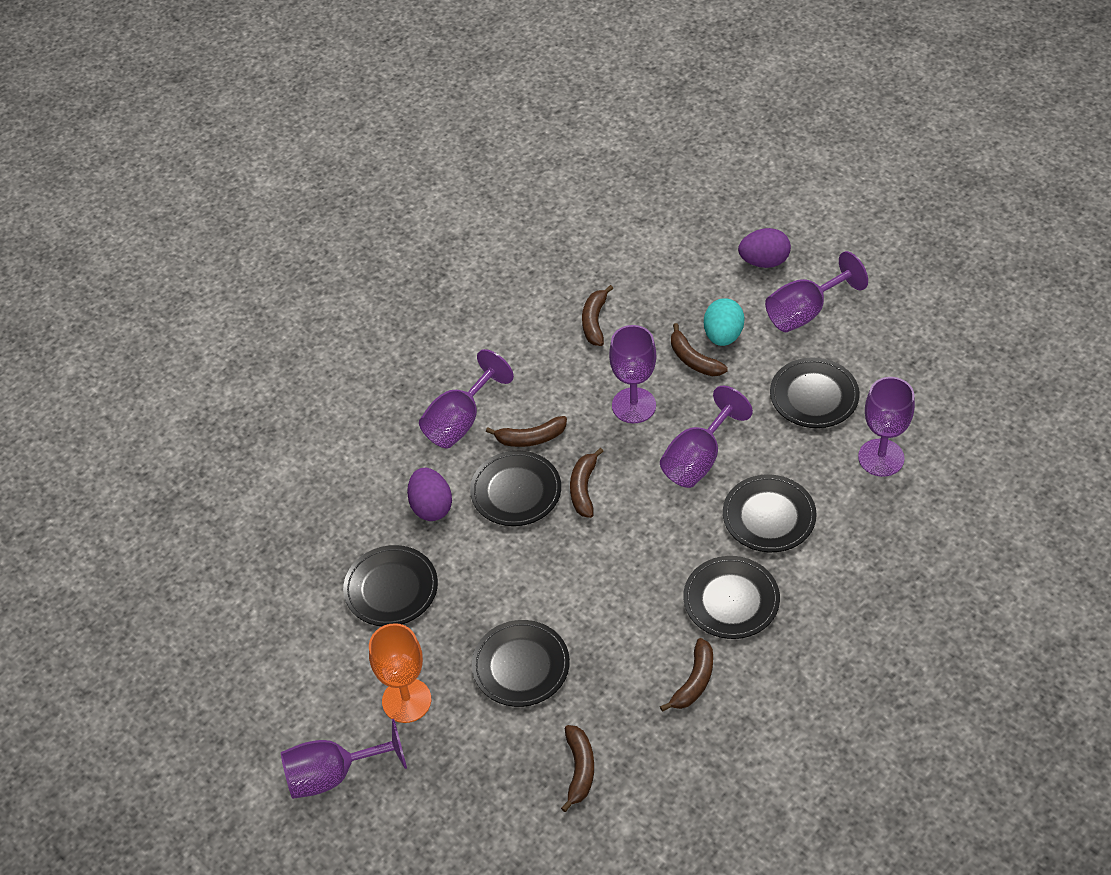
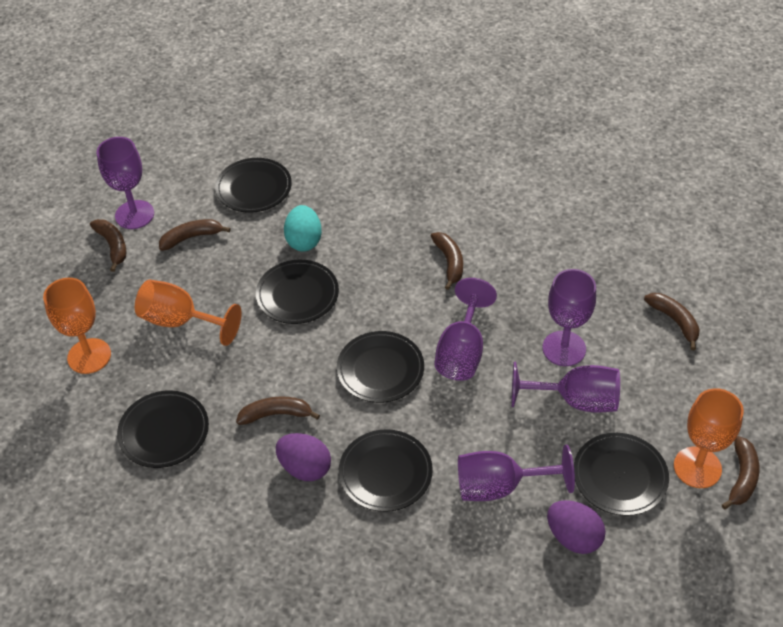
orange goblet: 1 -> 3
purple goblet: 6 -> 5

